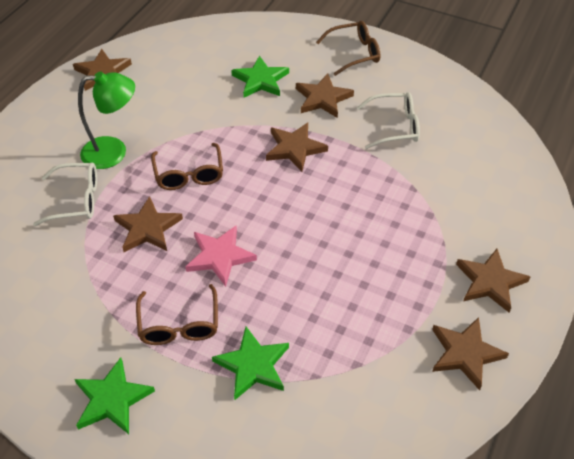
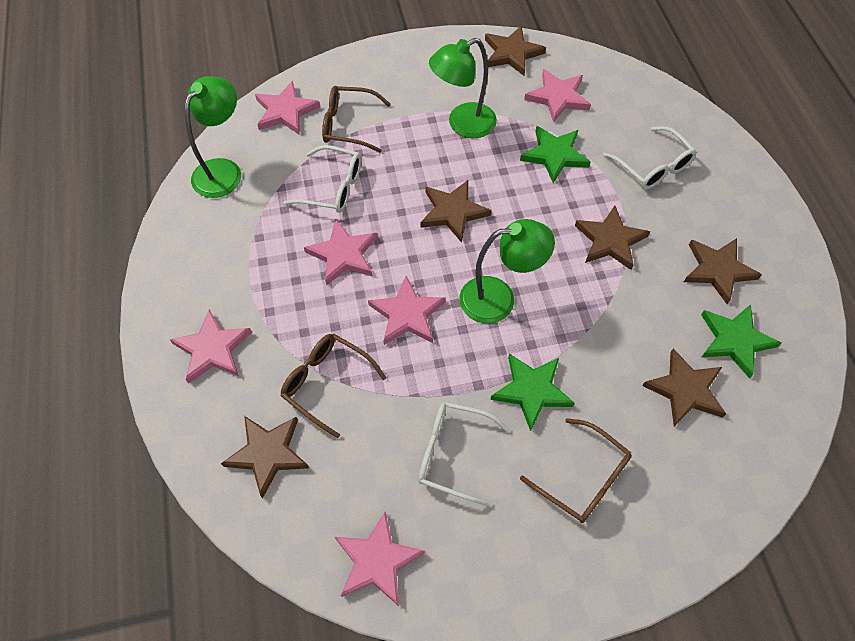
green lamp: 1 -> 3
pink star: 1 -> 6
white glasses: 2 -> 3

